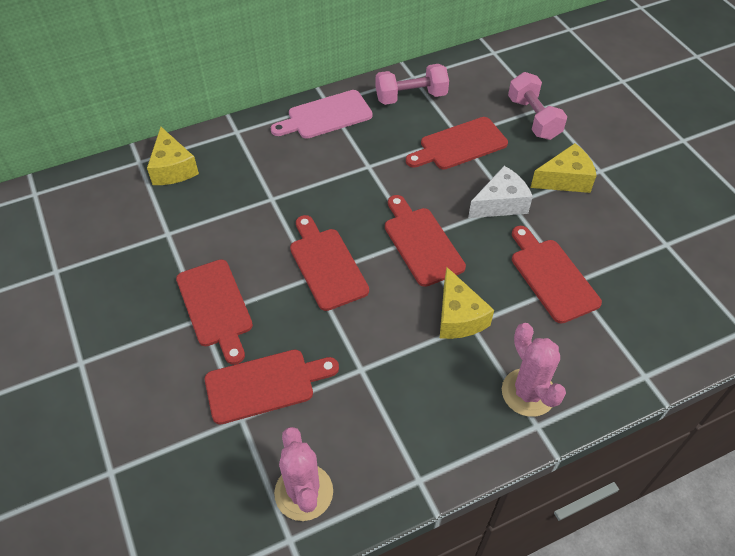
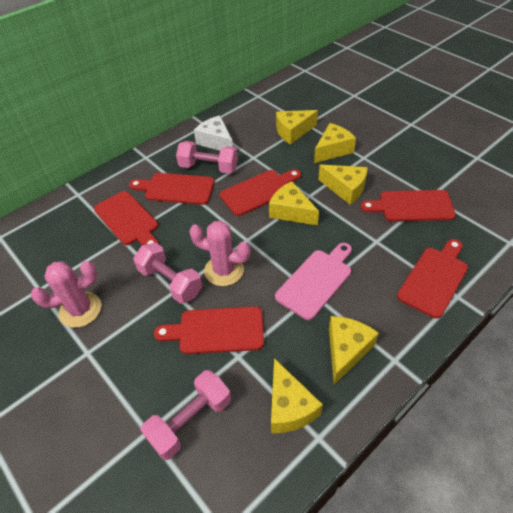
pink dumbbell: 2 -> 3
yellow cheese: 3 -> 6

